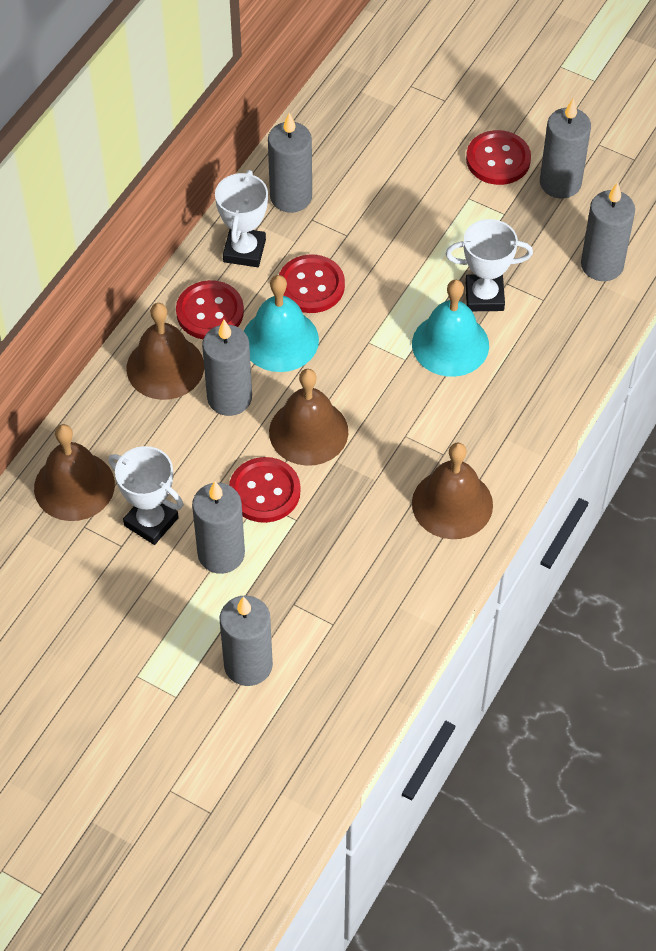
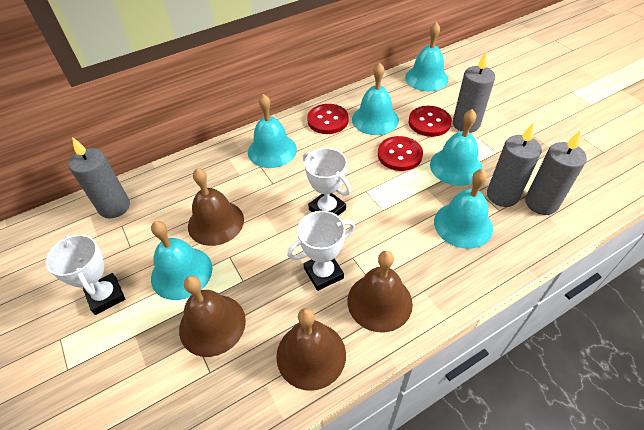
grey candle: 6 -> 4
red button: 4 -> 3
turquoise bell: 2 -> 6

